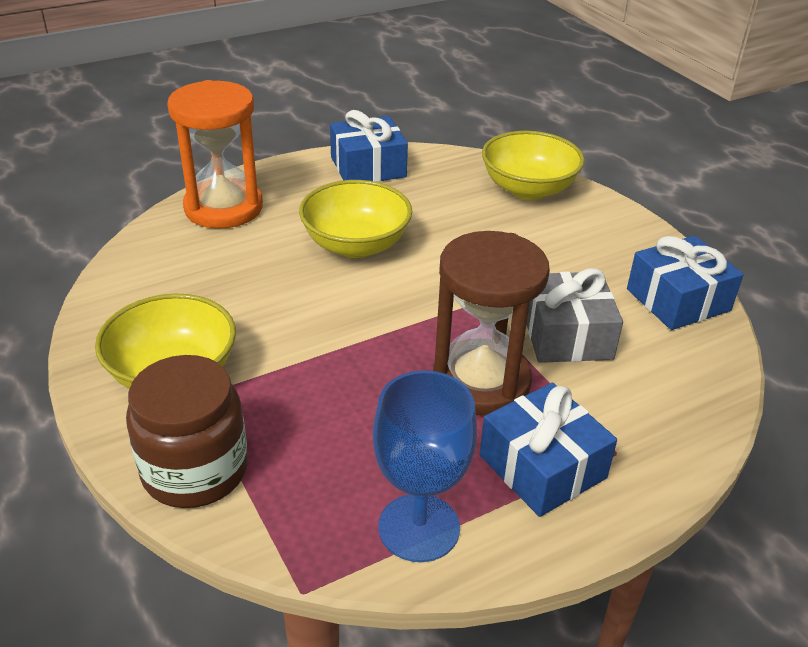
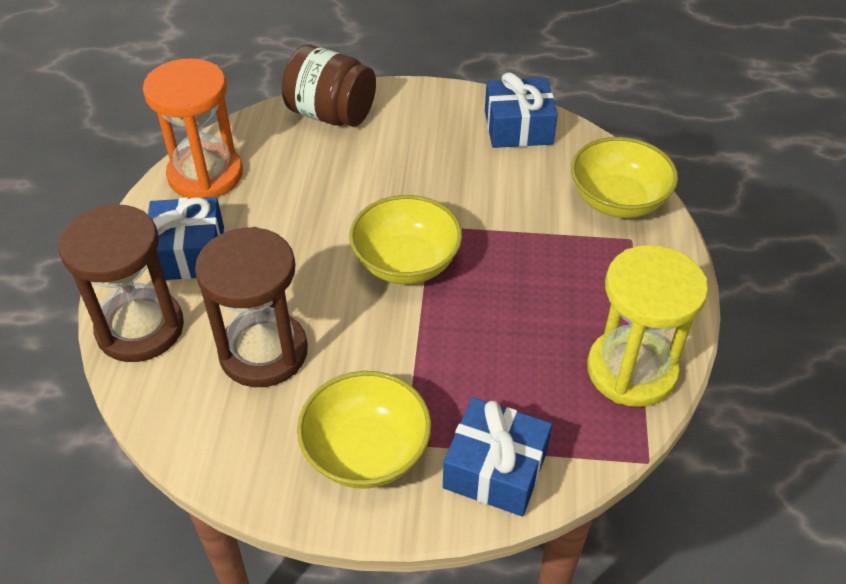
blue goblet: 1 -> 0
brown hourglass: 1 -> 2
grey gift: 1 -> 0
yellow hourglass: 0 -> 1

